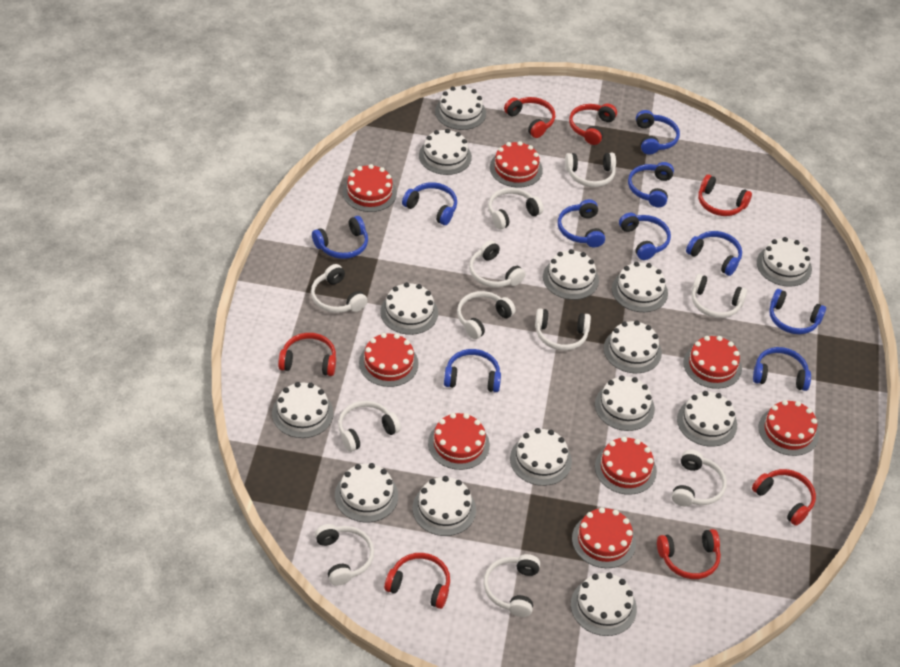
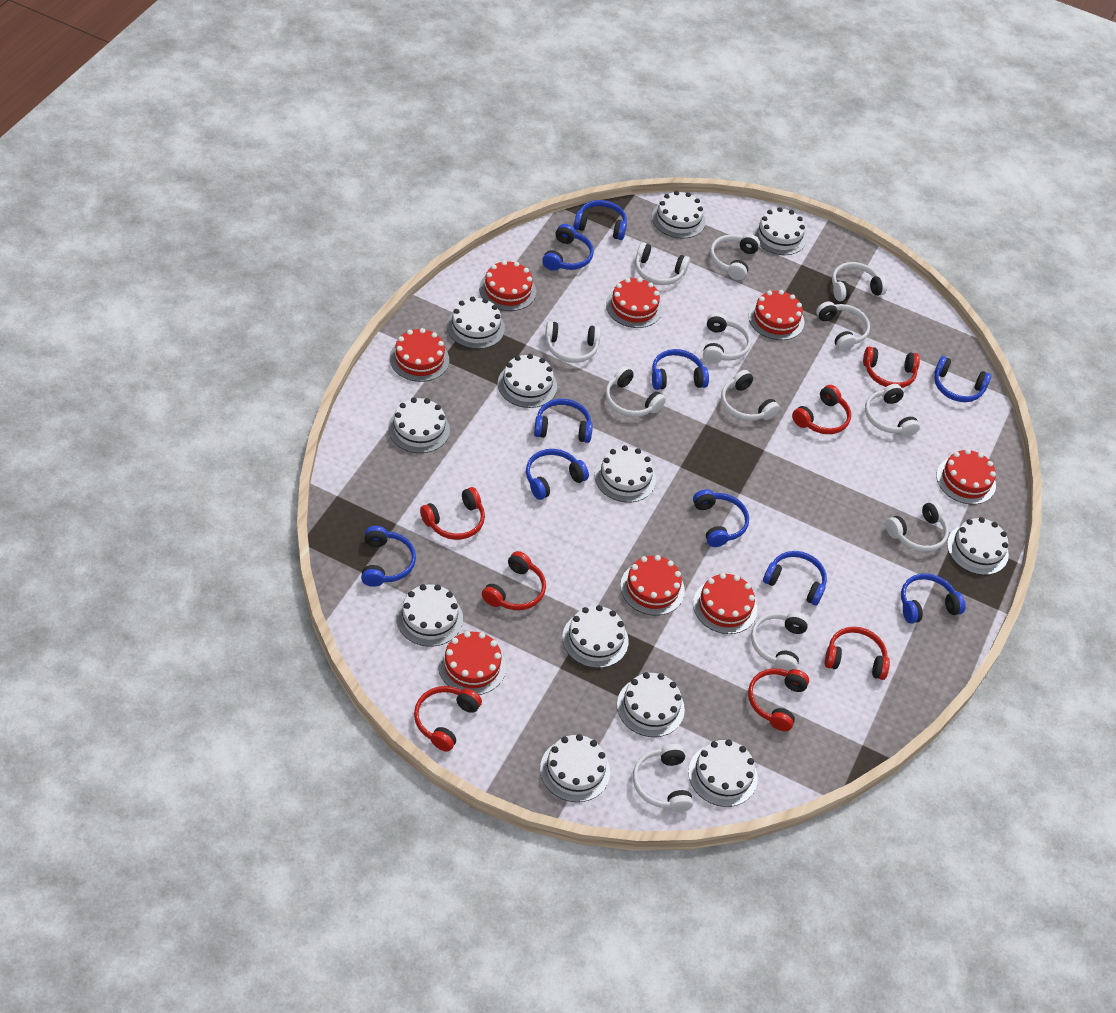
white cake: 14 -> 12
white headphones: 11 -> 12

